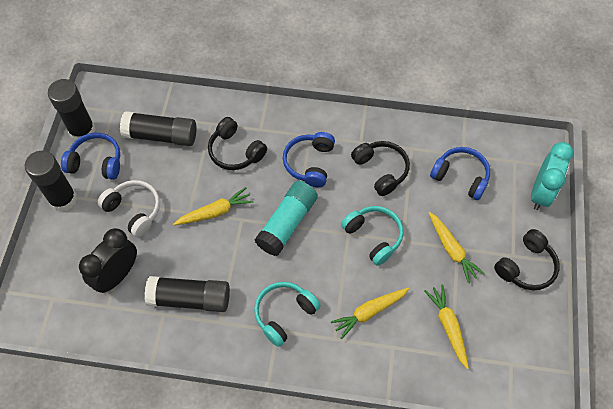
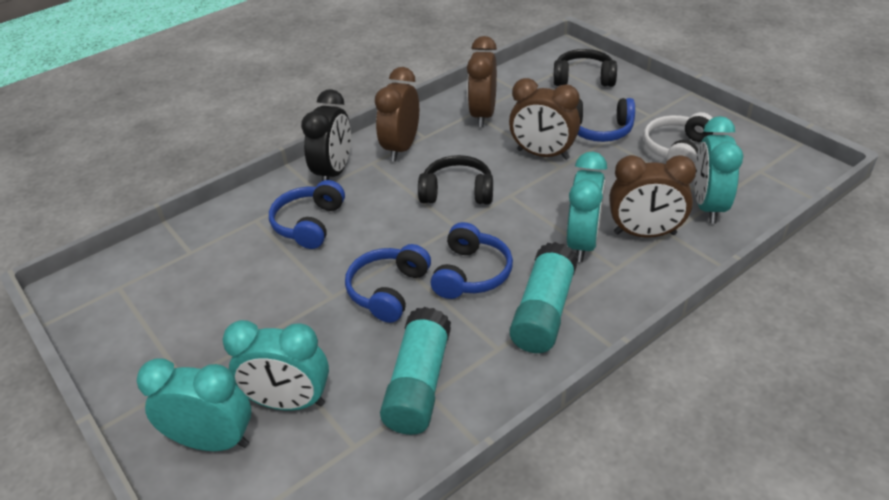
black glue stick: 4 -> 0
black headphones: 3 -> 2
blue headphones: 3 -> 4
brown clock: 0 -> 4
turquoise clock: 1 -> 4
turquoise glue stick: 1 -> 2
turquoise headphones: 2 -> 0
yellow carrot: 4 -> 0

